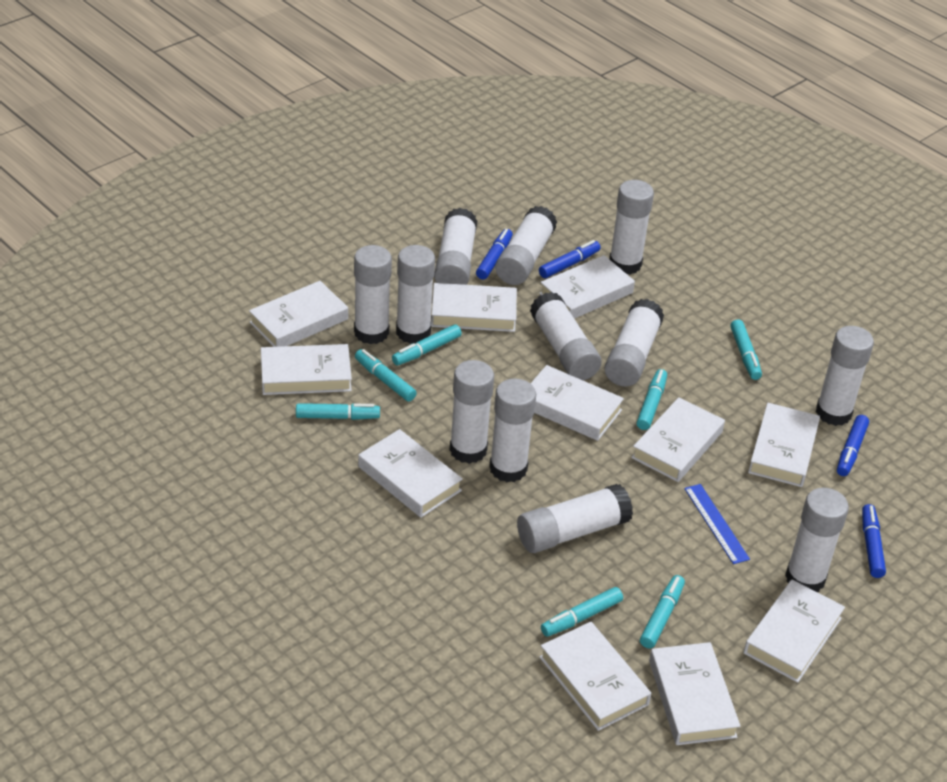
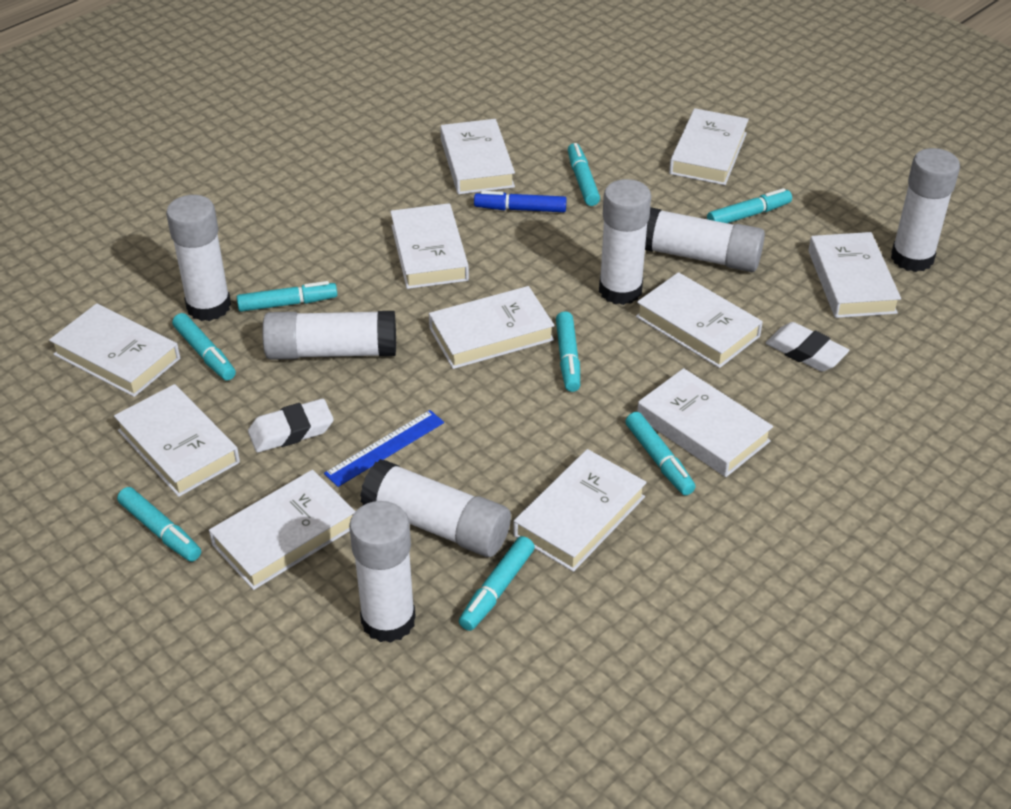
blue marker: 4 -> 1
turquoise marker: 7 -> 8
white eraser: 0 -> 2
white glue stick: 12 -> 7

